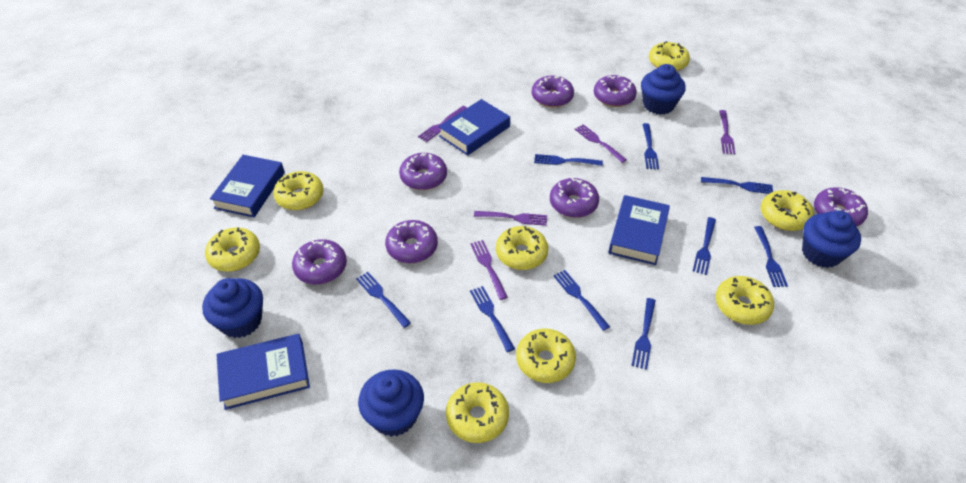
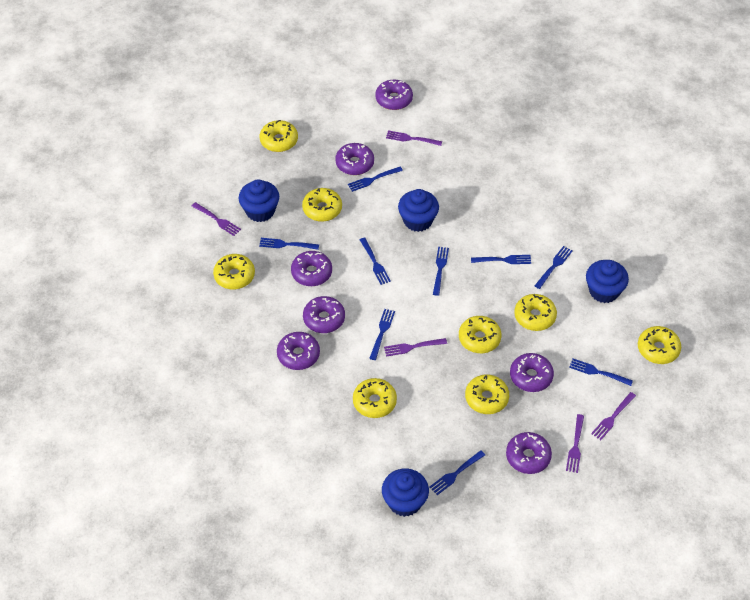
blue book: 4 -> 0

